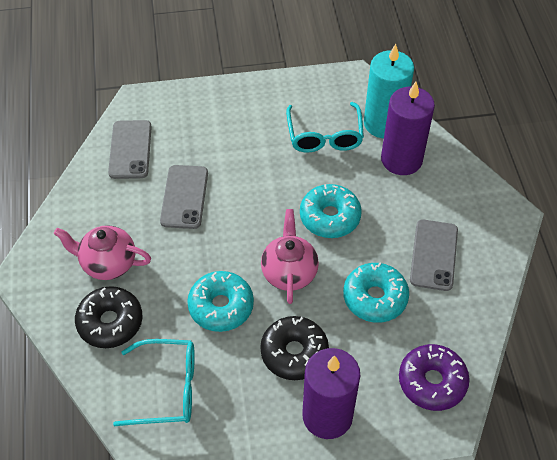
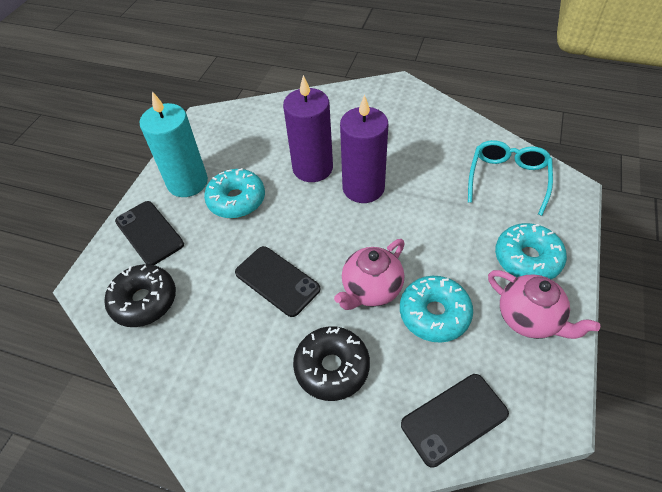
black phone: 0 -> 3
grey phone: 3 -> 0
purple donut: 1 -> 0
turquoise glasses: 2 -> 1

